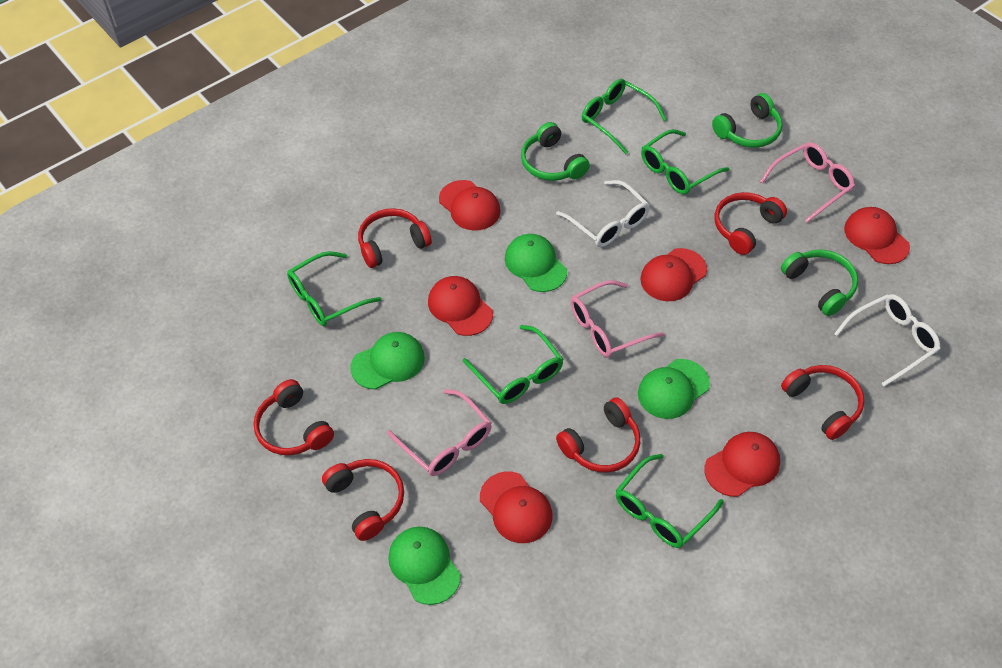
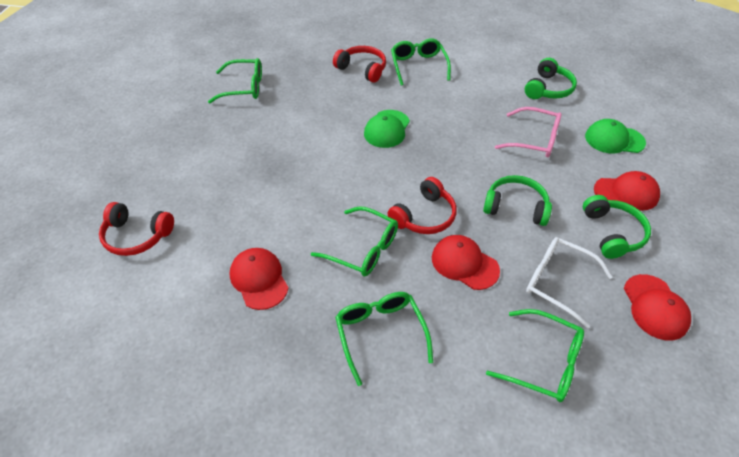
green cap: 4 -> 2
pink glasses: 3 -> 1
red cap: 6 -> 4
red headphones: 6 -> 3
white glasses: 2 -> 1

